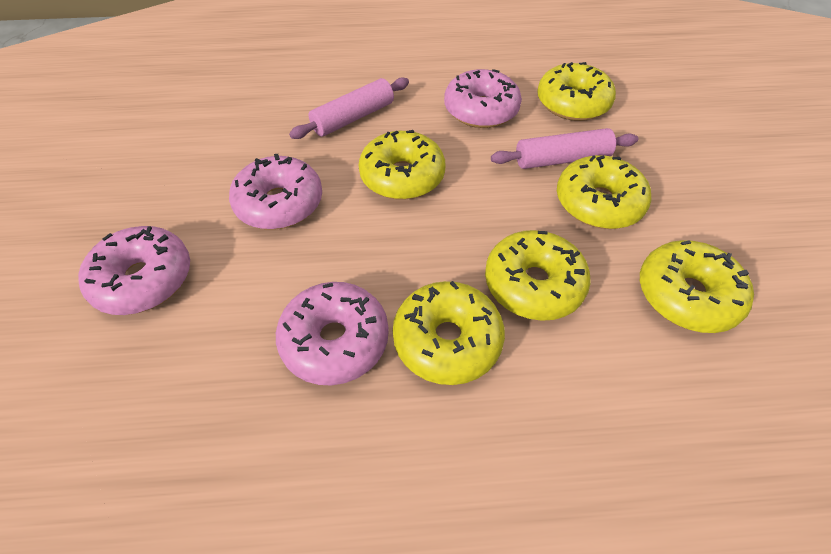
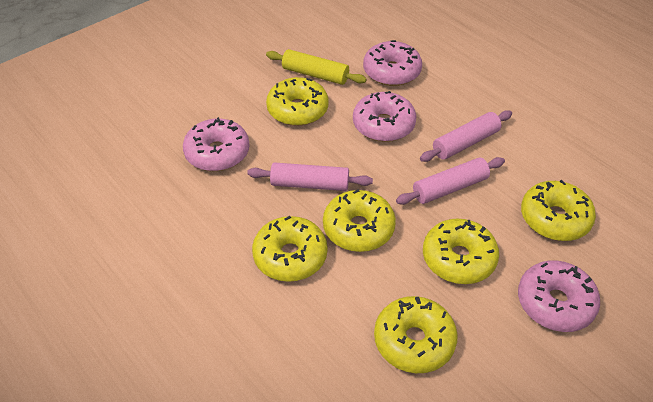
pink rolling pin: 2 -> 3
yellow rolling pin: 0 -> 1

